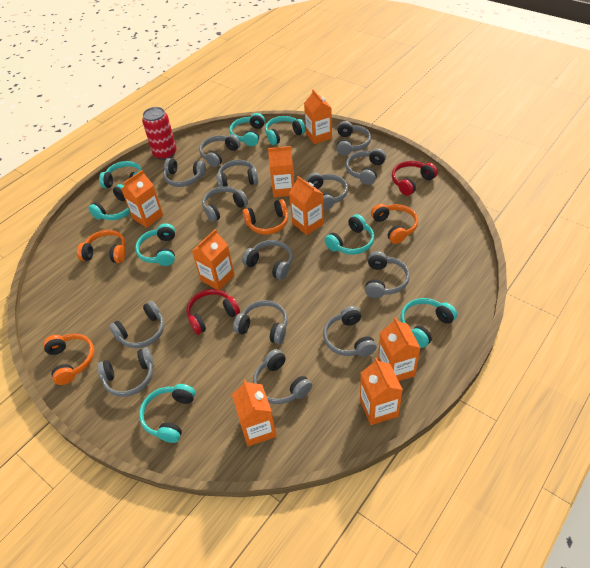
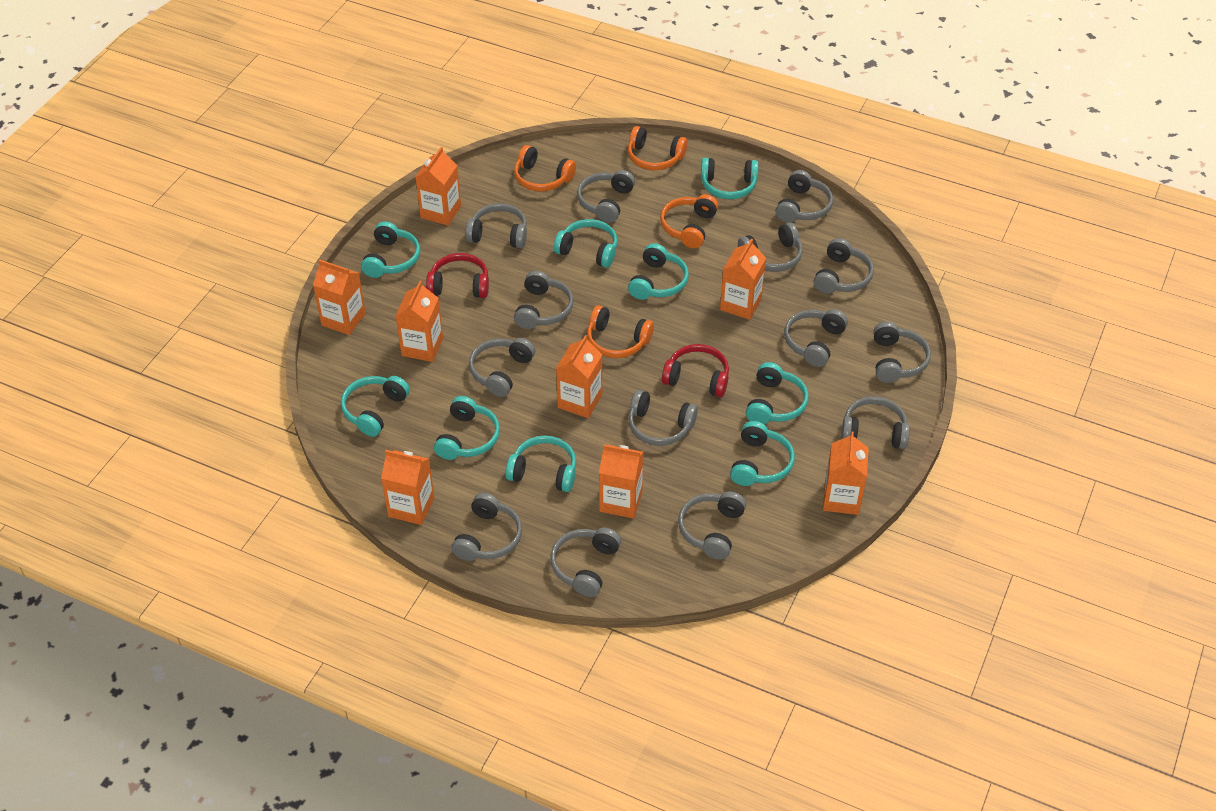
red can: 1 -> 0
turquoise headphones: 8 -> 9

